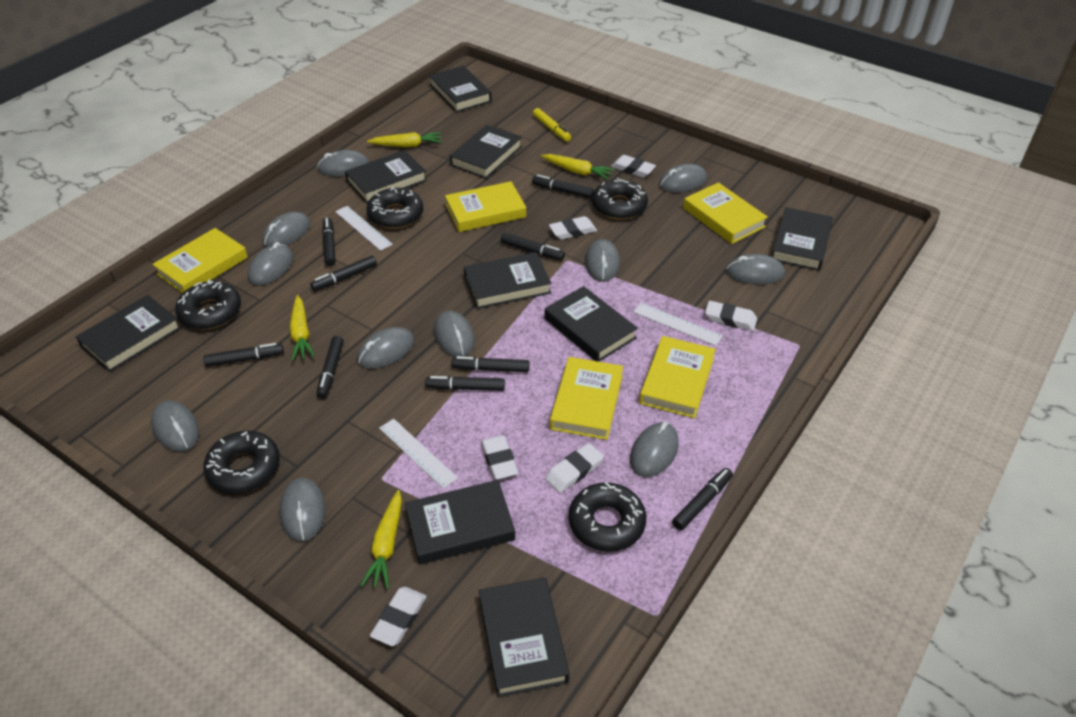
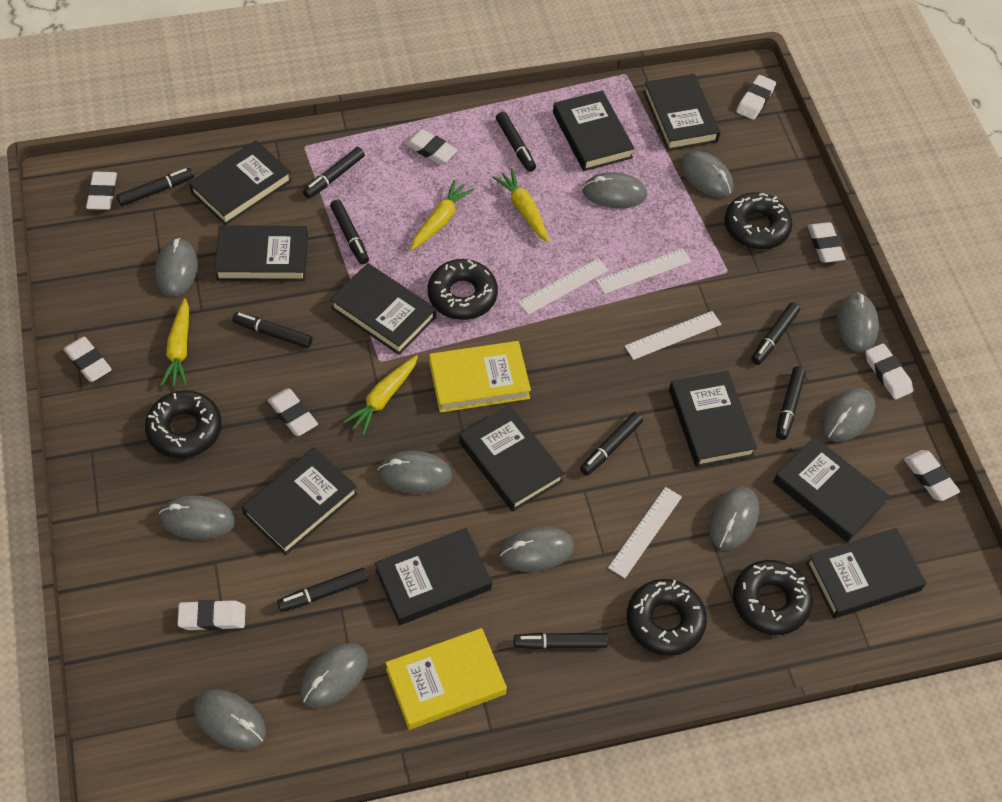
black book: 9 -> 11
black marker: 9 -> 10
white eraser: 6 -> 9
white ruler: 3 -> 4
yellow book: 5 -> 2
yellow marker: 1 -> 0

